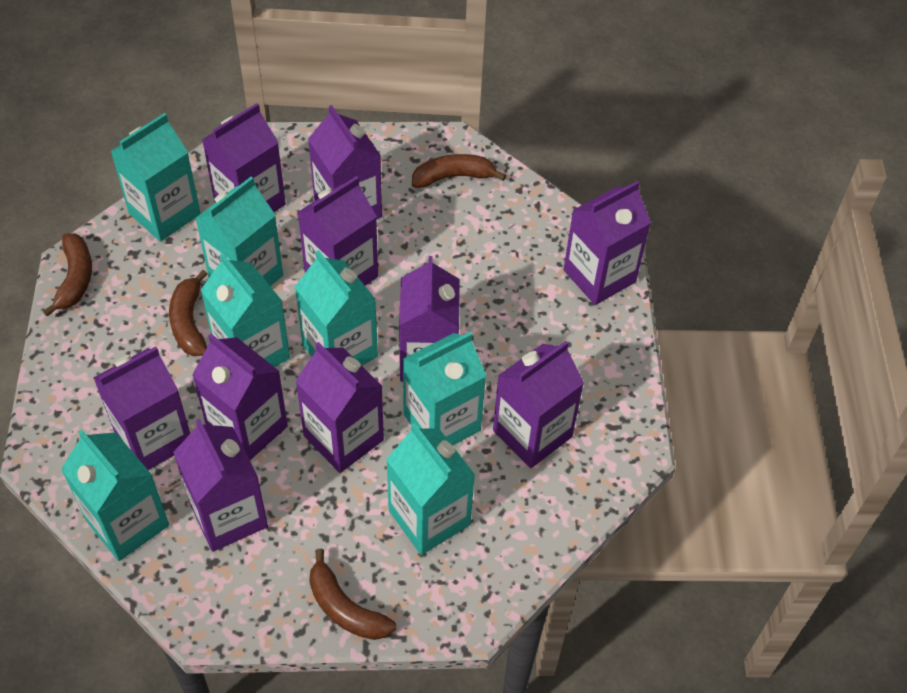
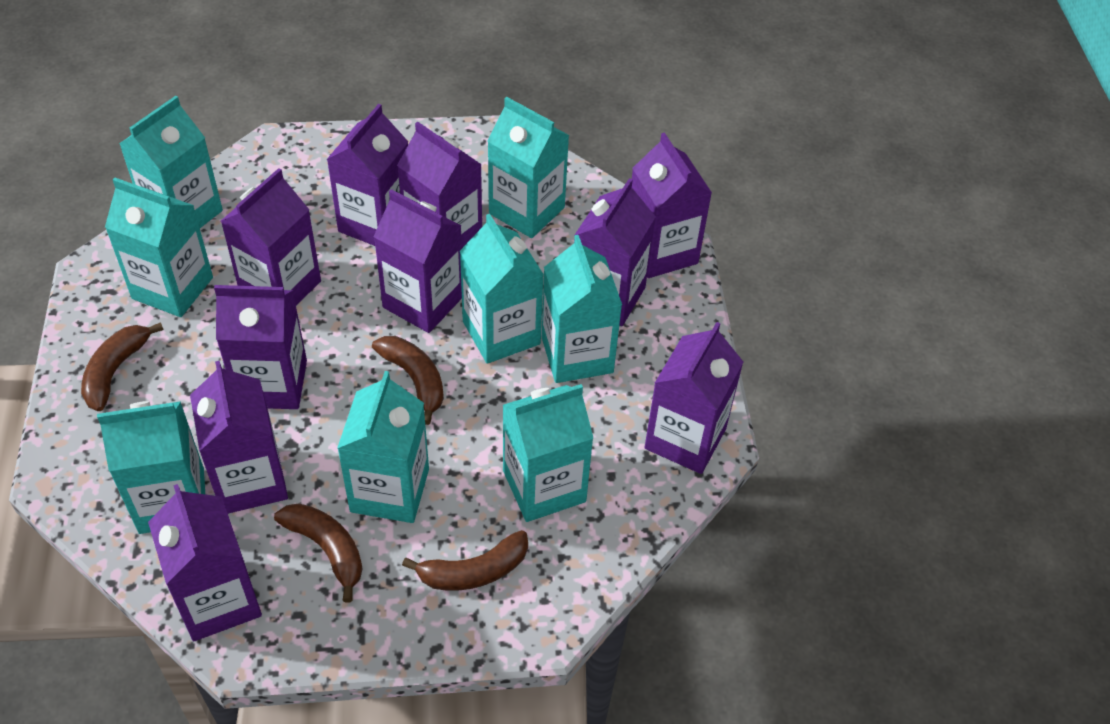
turquoise carton: 7 -> 8

